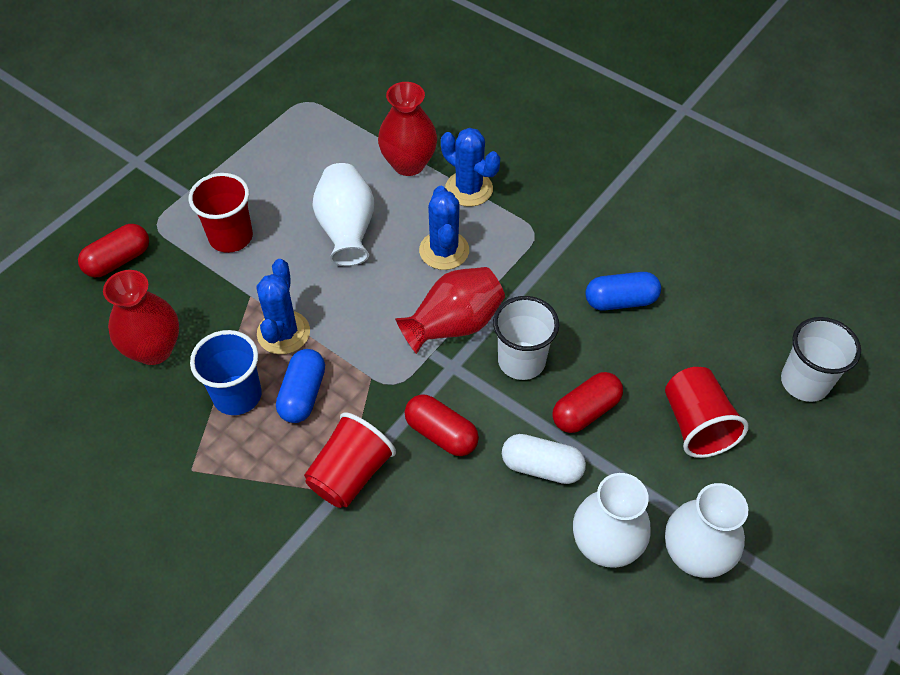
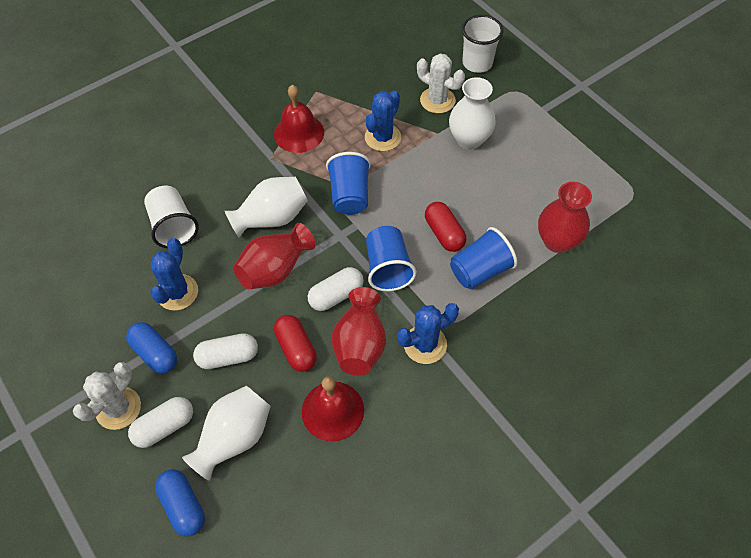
blue cup: 1 -> 3
red bell: 0 -> 2
red capsule: 3 -> 2
red cup: 3 -> 0
white cactus: 0 -> 2
white capsule: 1 -> 3

